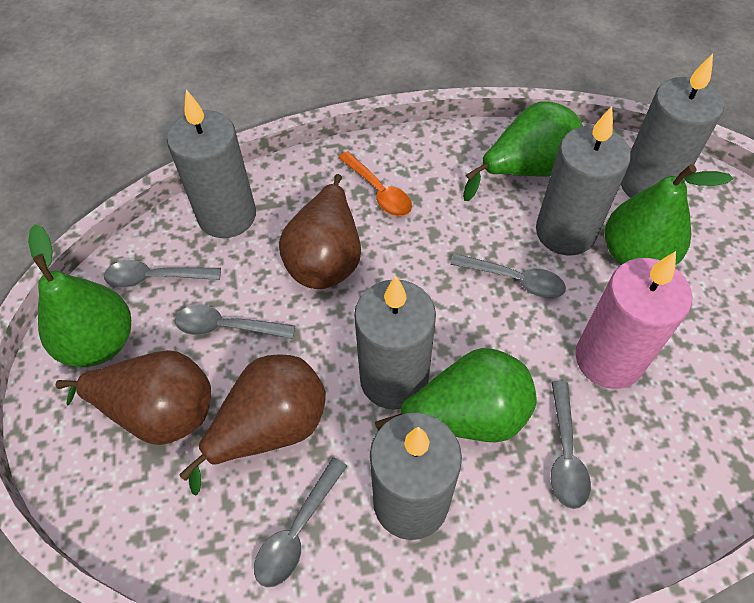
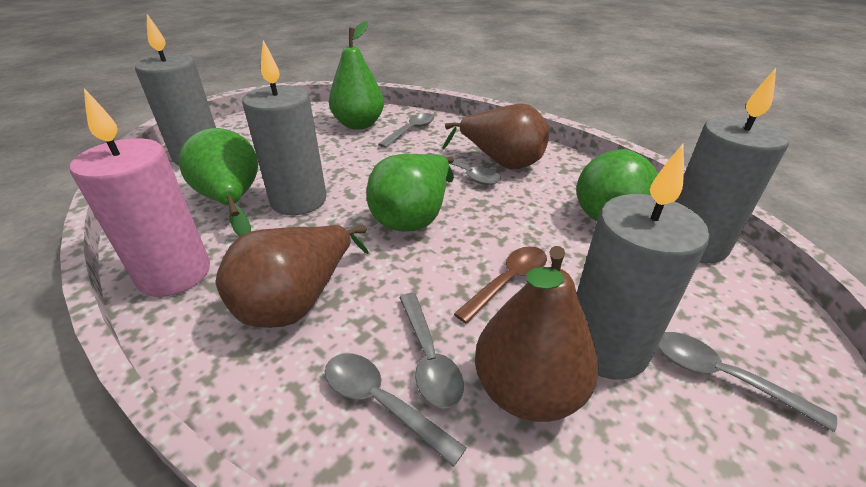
brown spoon: 0 -> 1
grey candle: 5 -> 4
orange spoon: 1 -> 0

